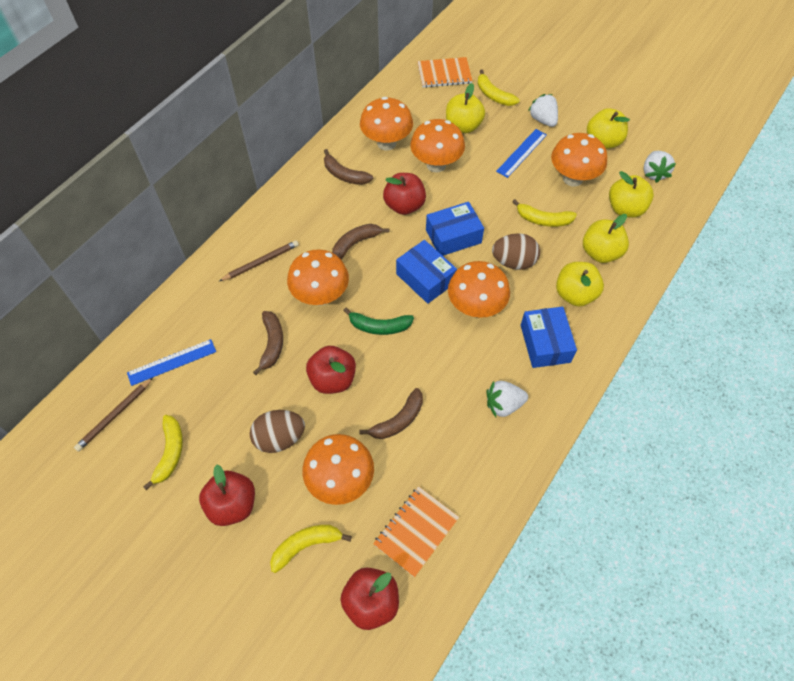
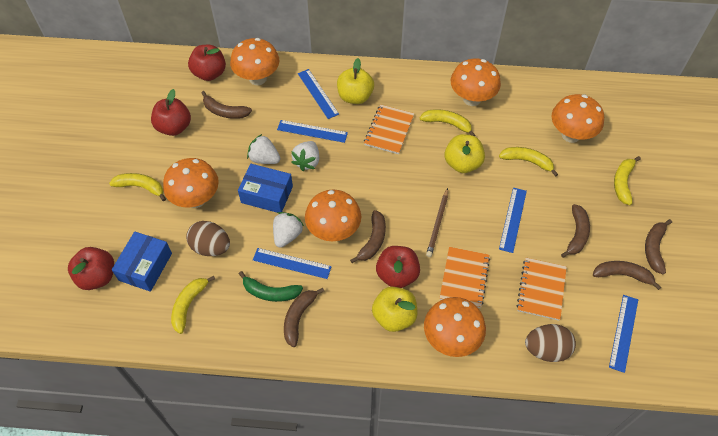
blue box: 3 -> 2
blue ruler: 2 -> 5
brown banana: 4 -> 6
brown pencil: 2 -> 1
orange notebook: 2 -> 3
yellow apple: 5 -> 3
yellow banana: 4 -> 5

